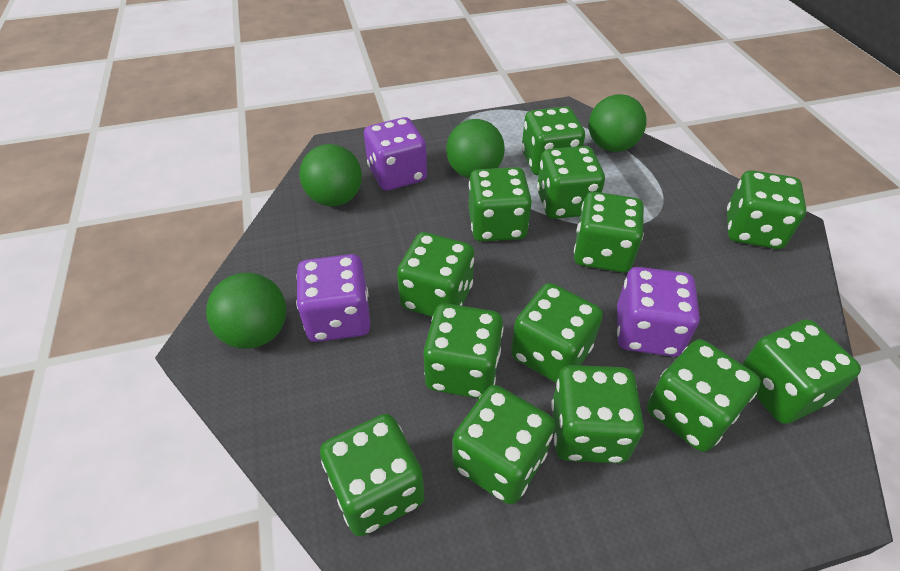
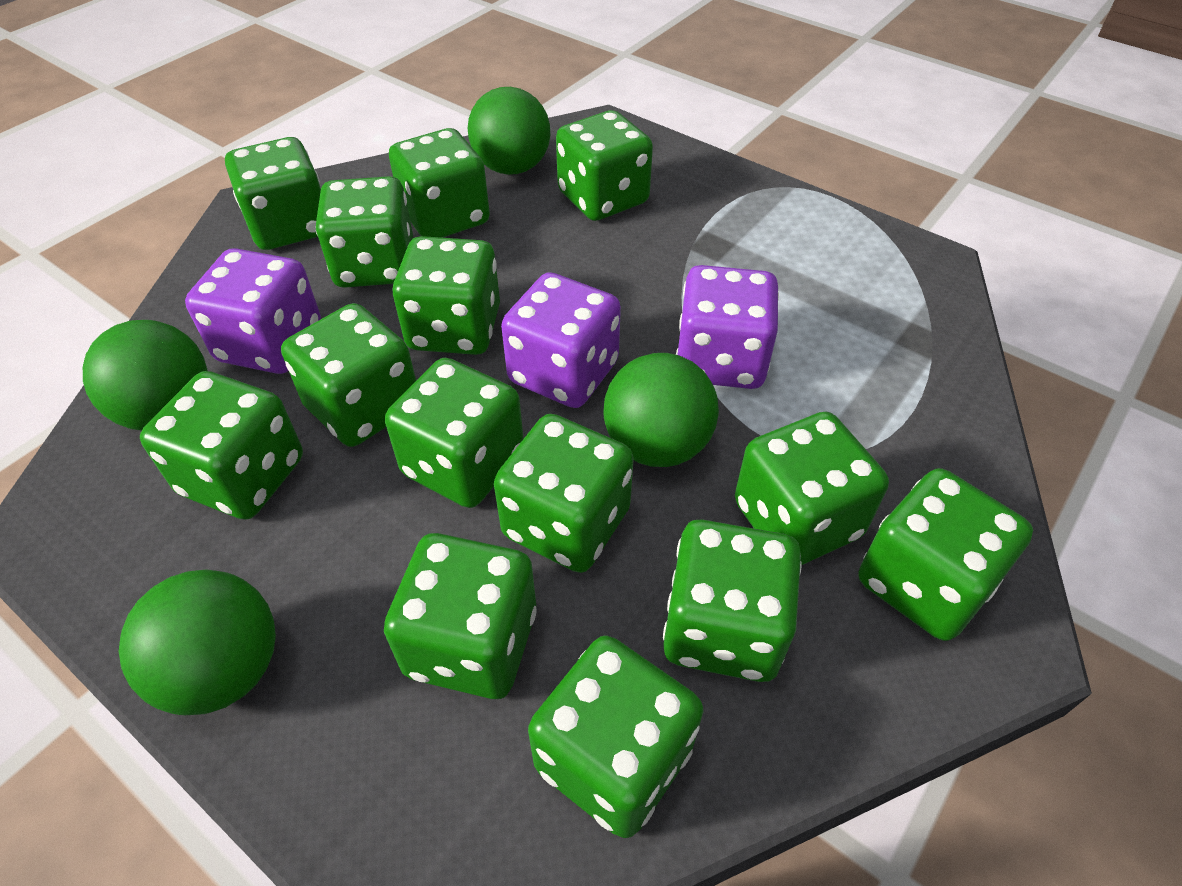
green dice: 13 -> 14

